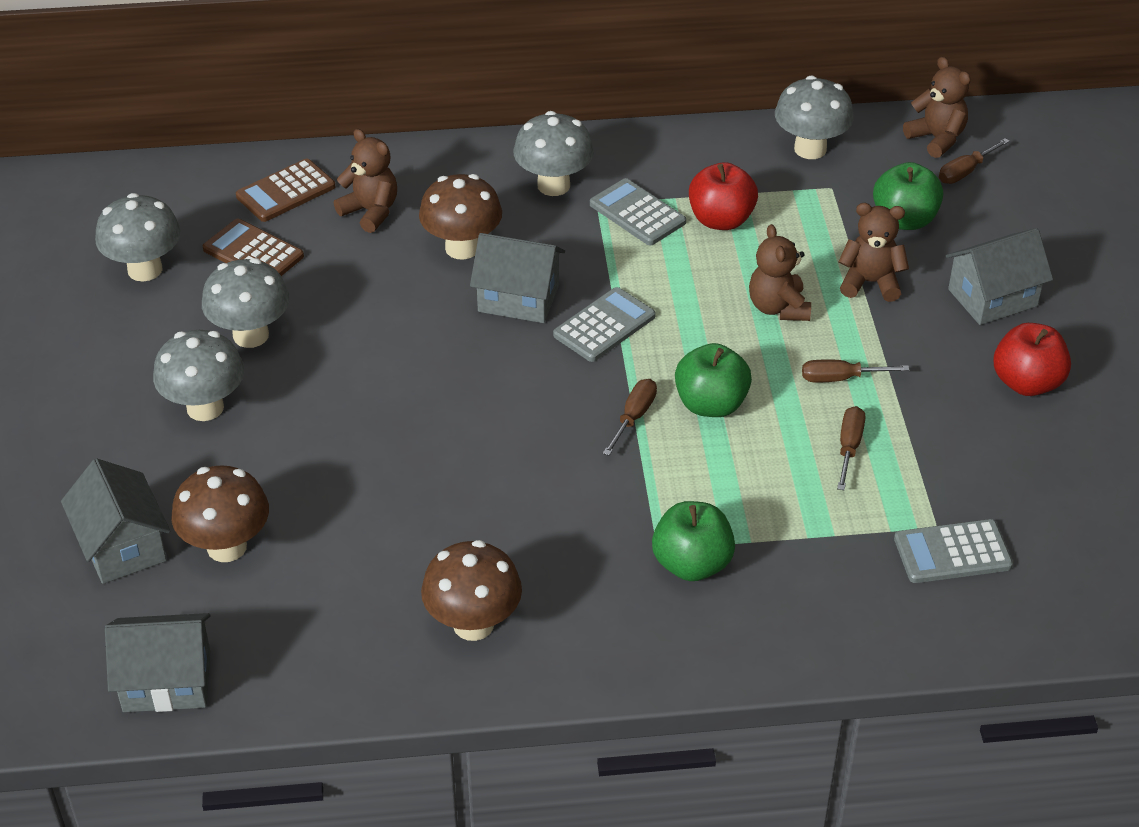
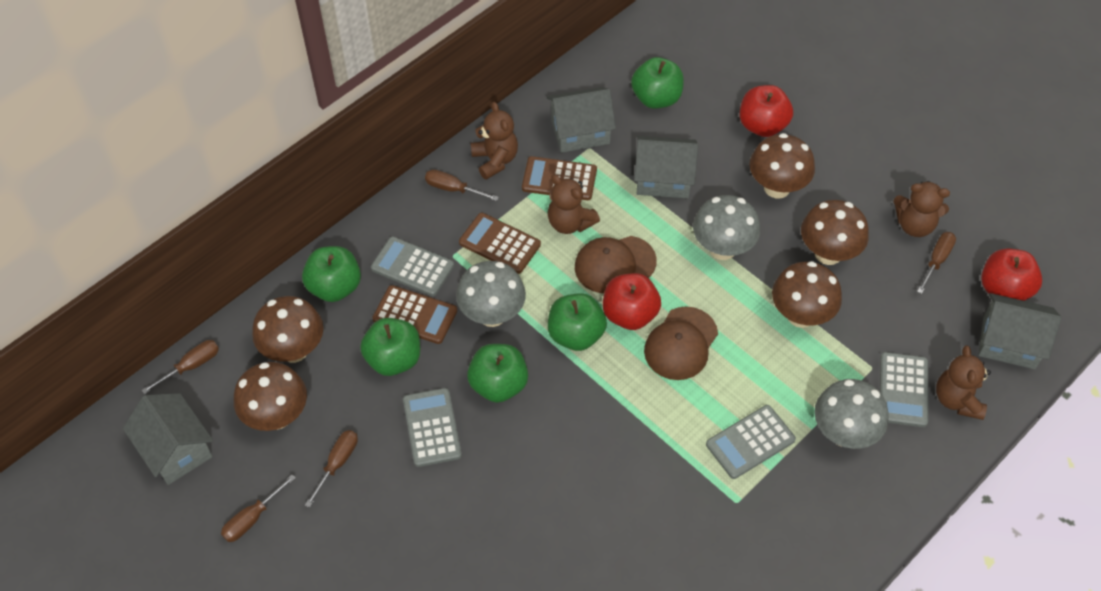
brown calculator: 2 -> 3
brown cap: 0 -> 2
brown mushroom: 3 -> 5
brown screwdriver: 4 -> 5
green apple: 3 -> 5
grey calculator: 3 -> 4
grey mushroom: 5 -> 3
red apple: 2 -> 3

